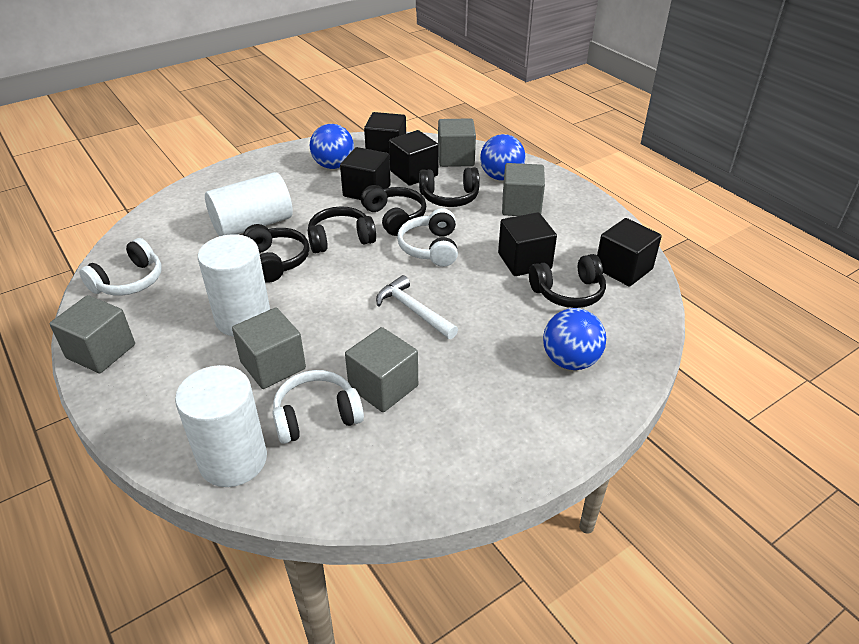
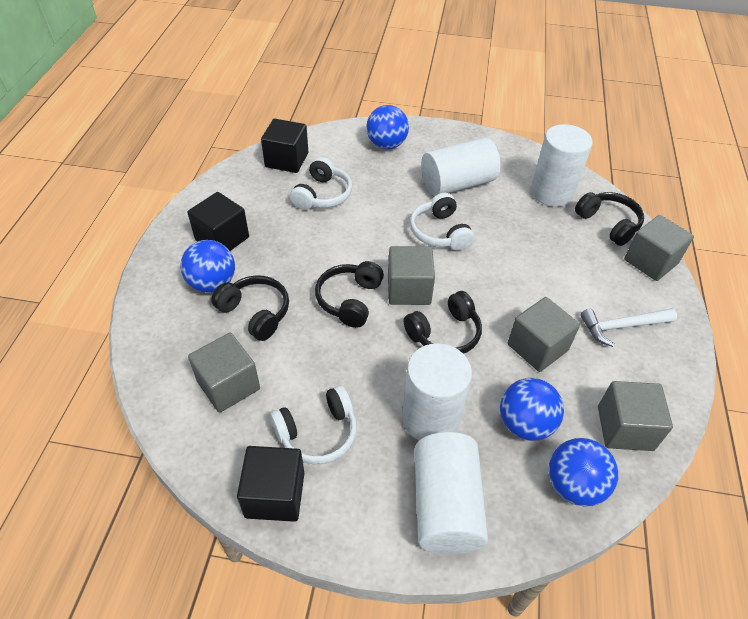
black cube: 5 -> 3
black headphones: 5 -> 4
blue ball: 3 -> 4
white cylinder: 3 -> 4

